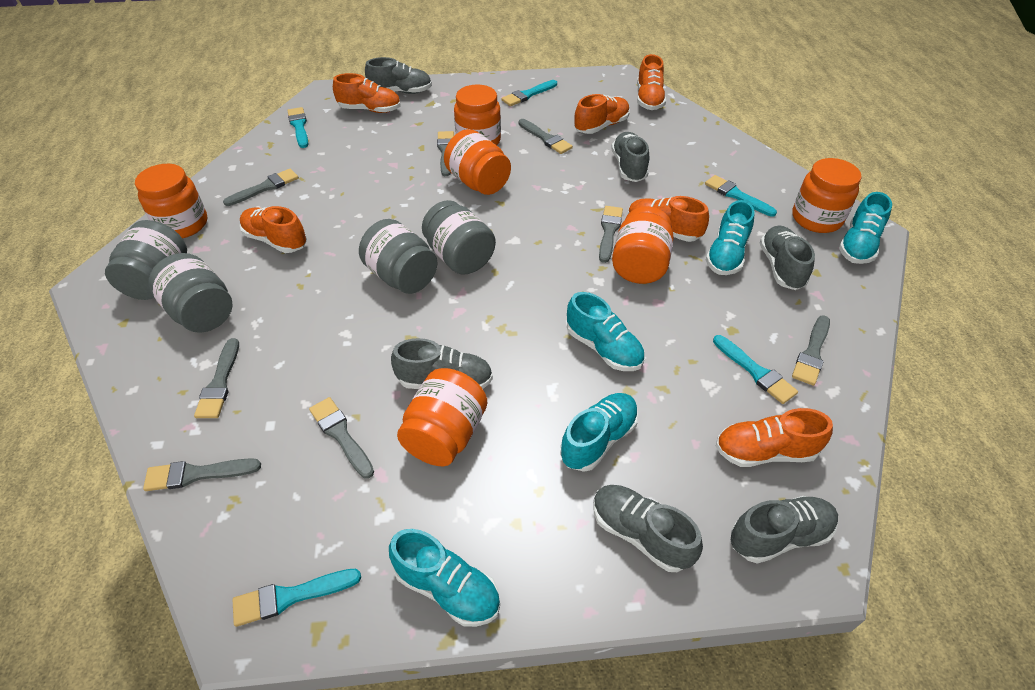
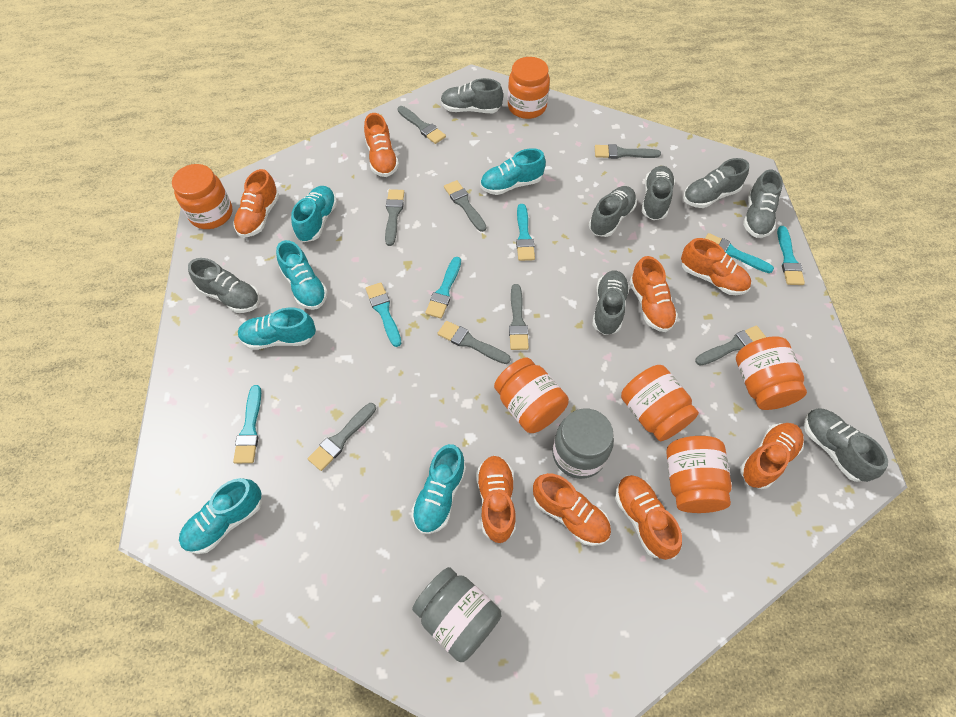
grey jar: 4 -> 2
grey shoe: 6 -> 8
orange shoe: 6 -> 8
turquoise brush: 5 -> 6
turquoise shoe: 5 -> 6

